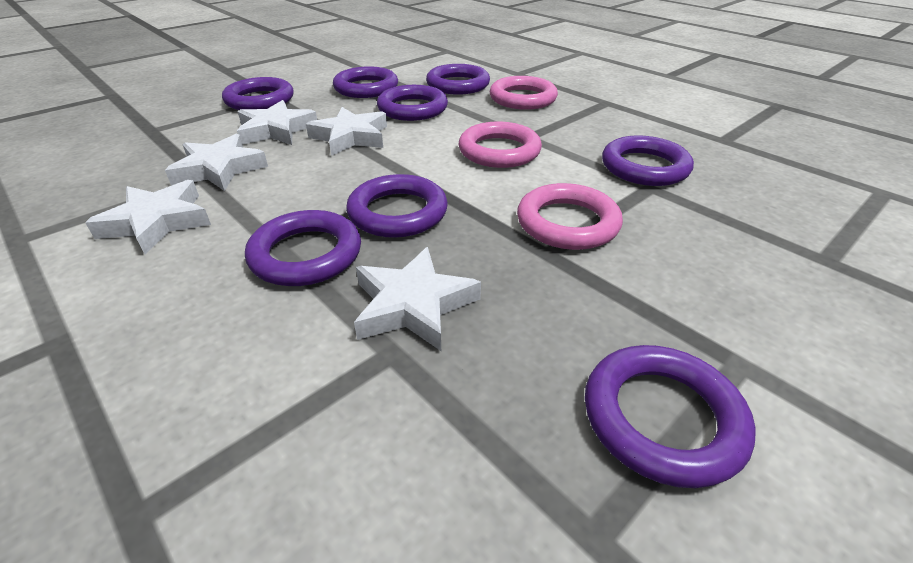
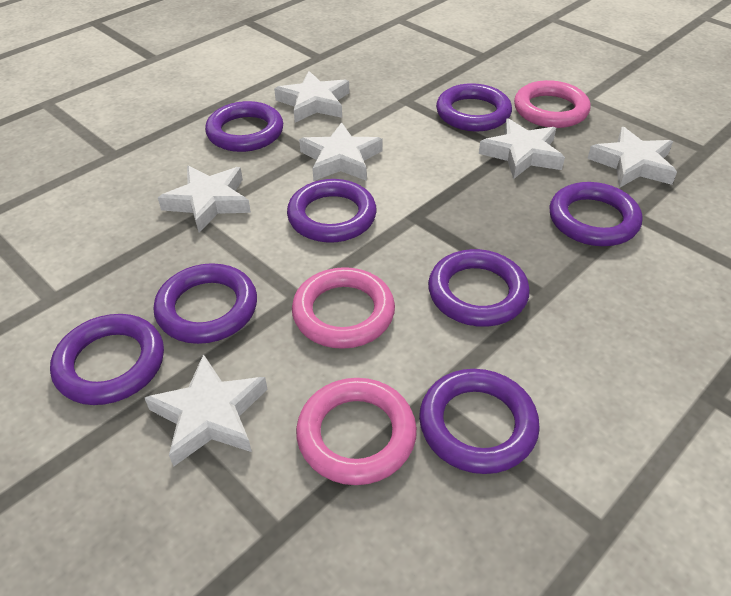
white star: 5 -> 6

